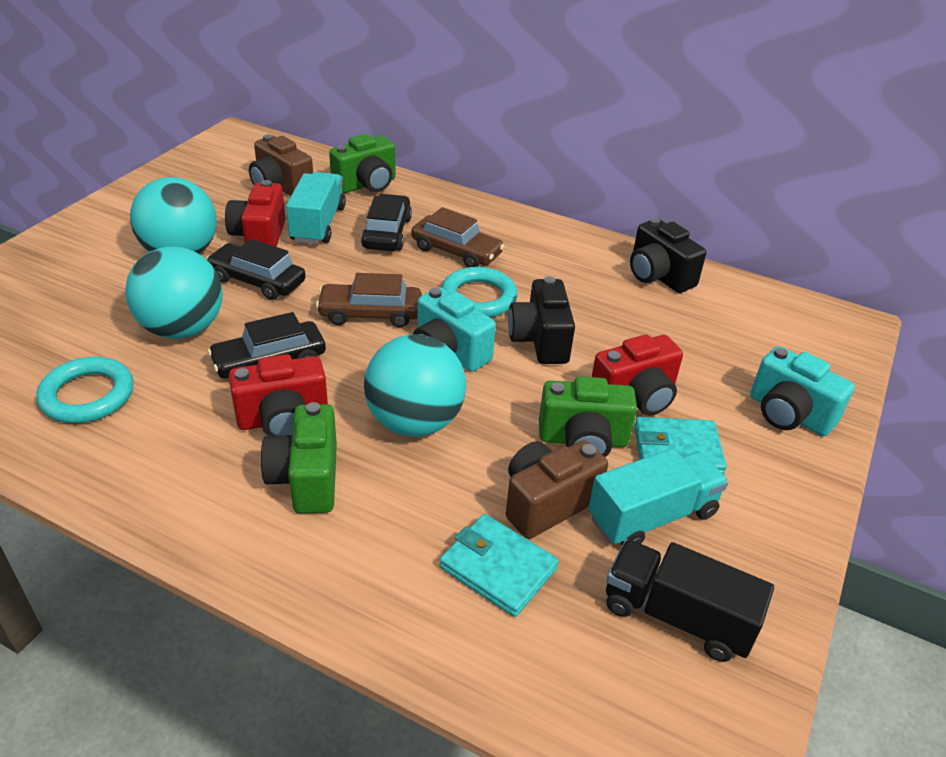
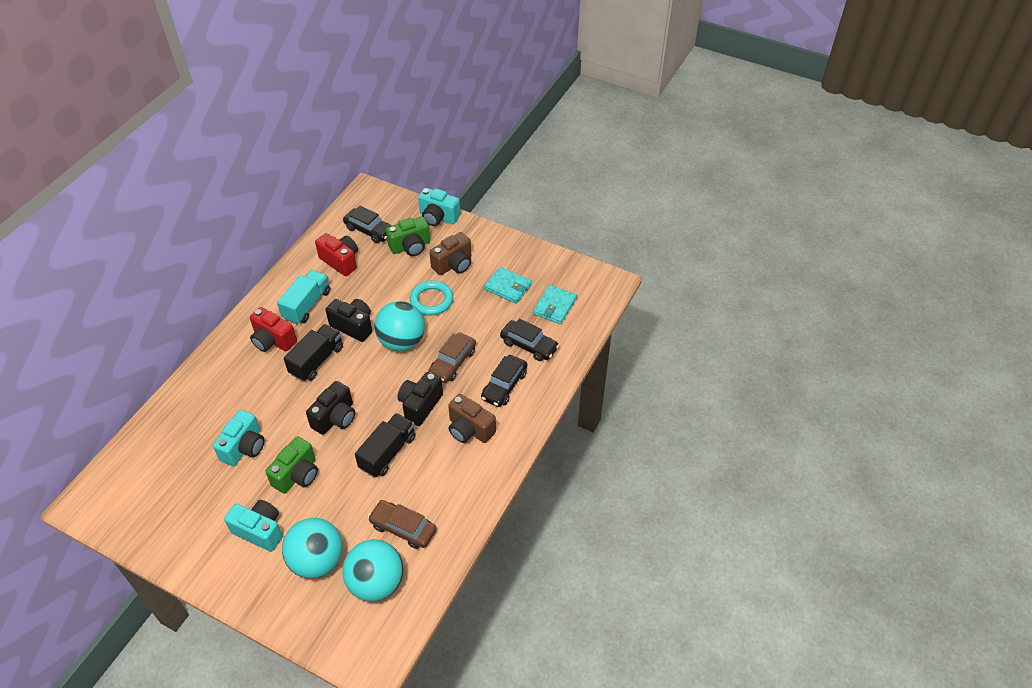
black camera: 2 -> 3
black truck: 1 -> 2
green camera: 3 -> 2
red camera: 3 -> 2
turquoise camera: 2 -> 3
turquoise ring: 2 -> 1
turquoise truck: 2 -> 1

